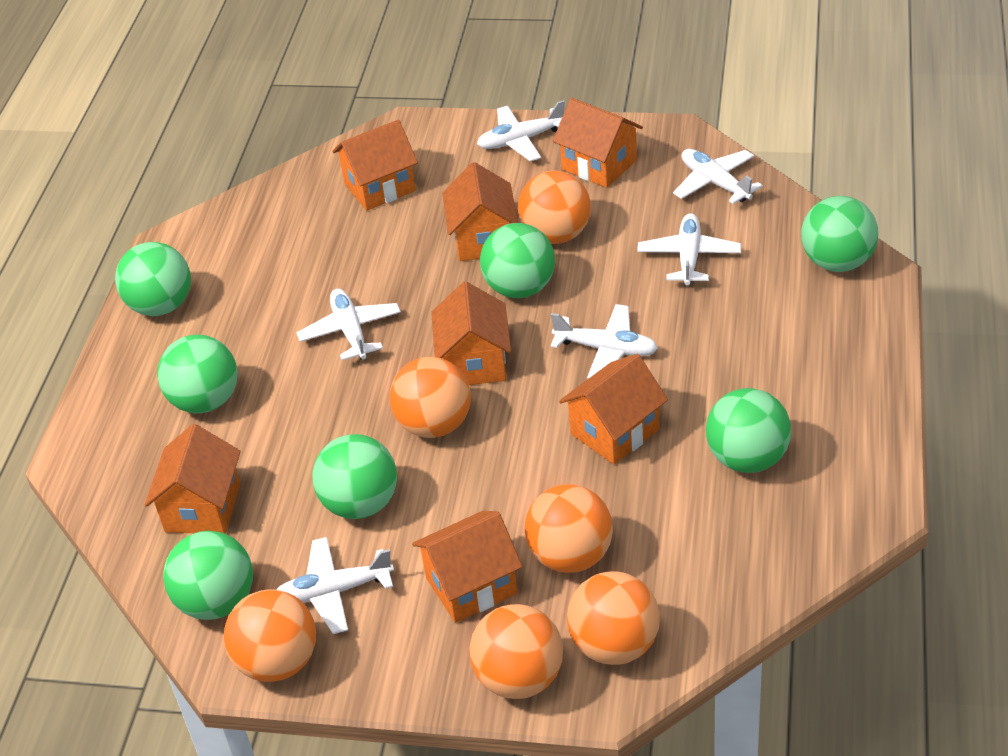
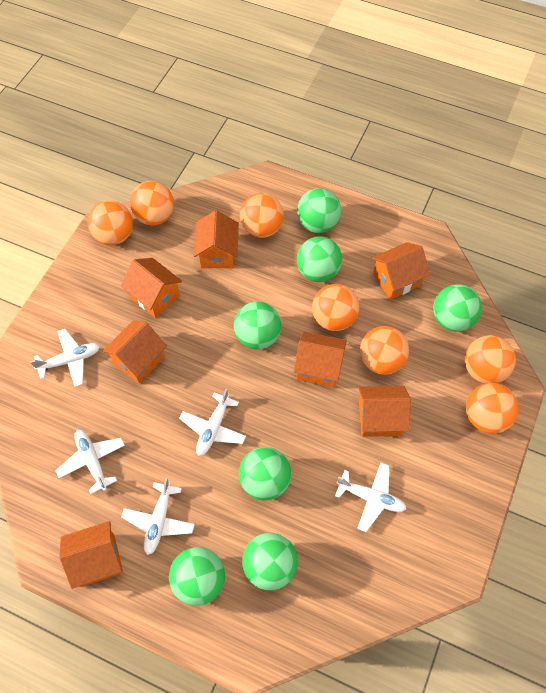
orange ball: 6 -> 7
white plane: 6 -> 5

